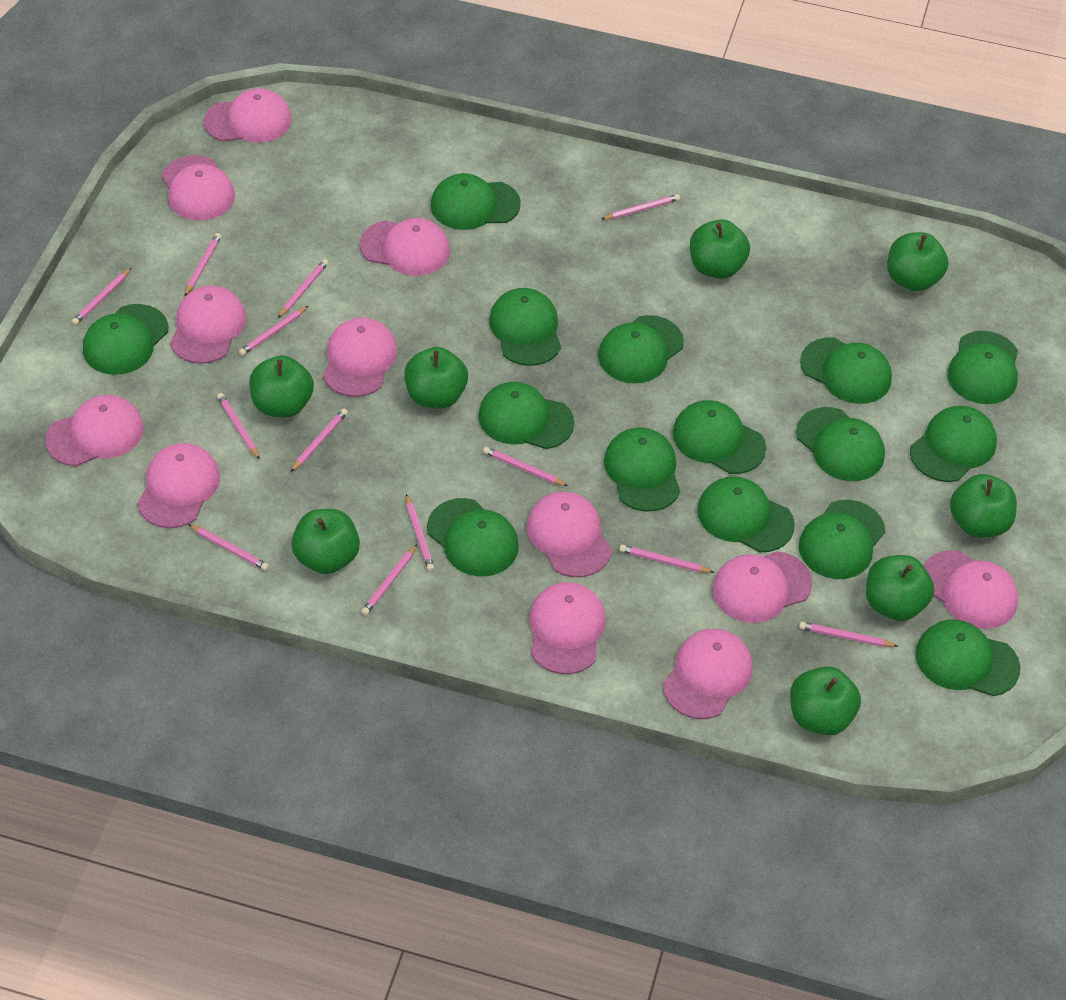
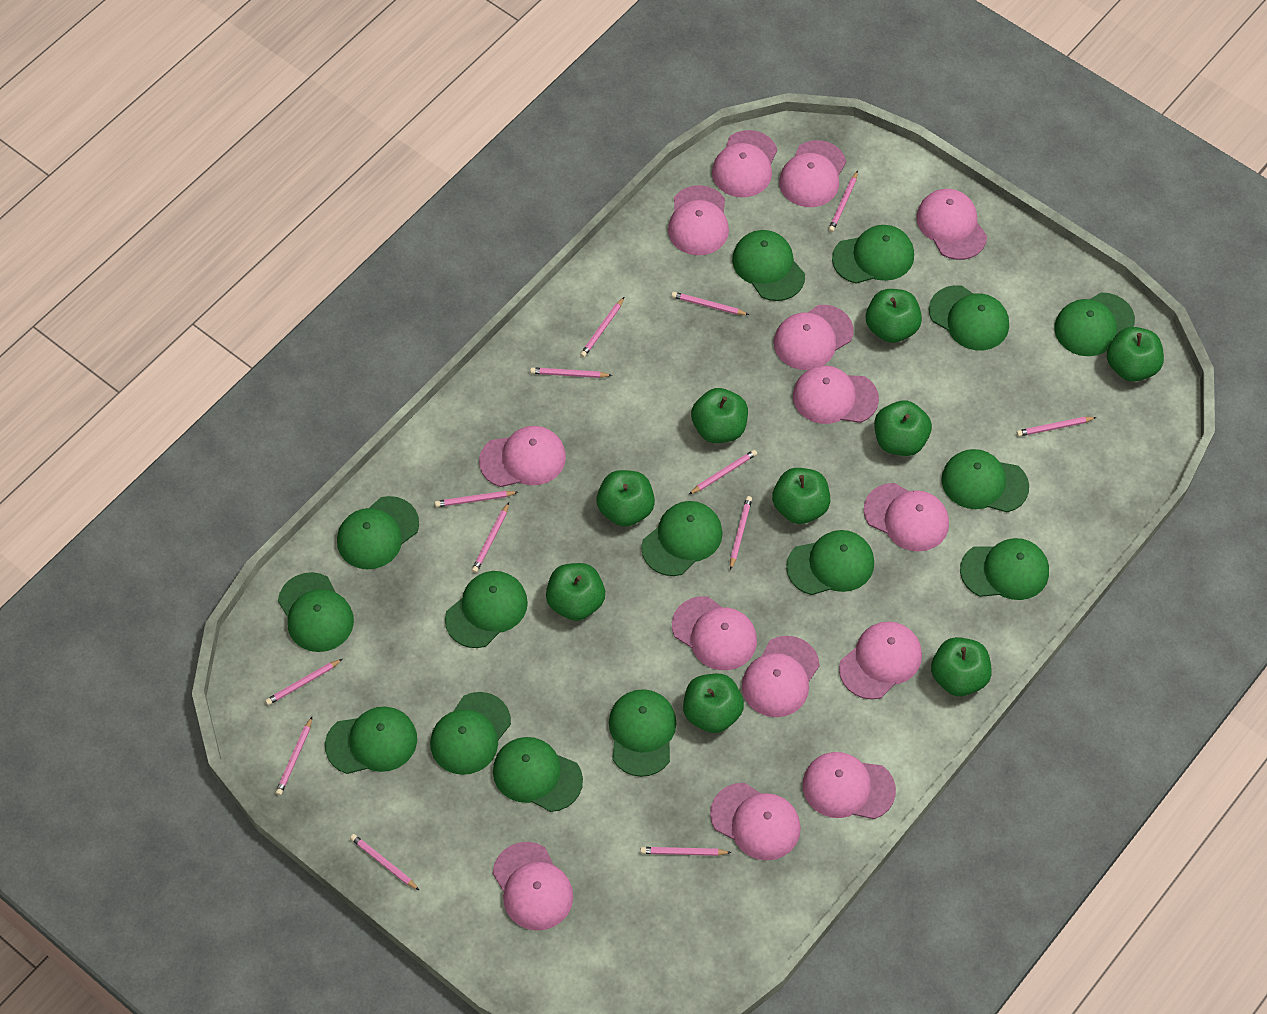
green apple: 8 -> 9
pink cap: 12 -> 14

